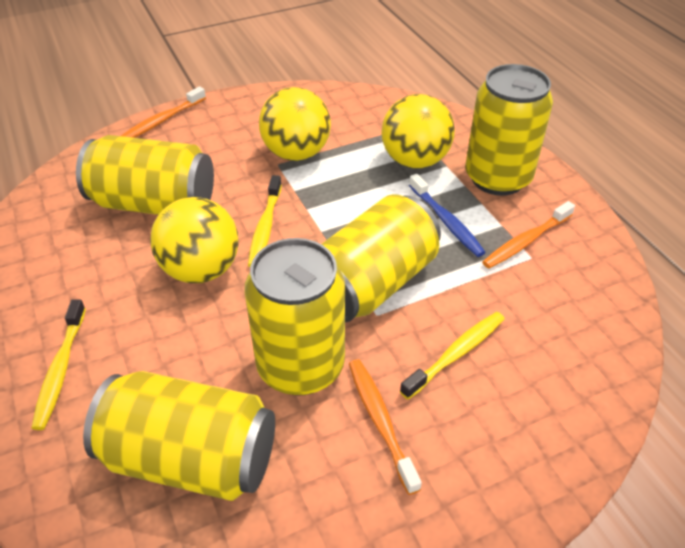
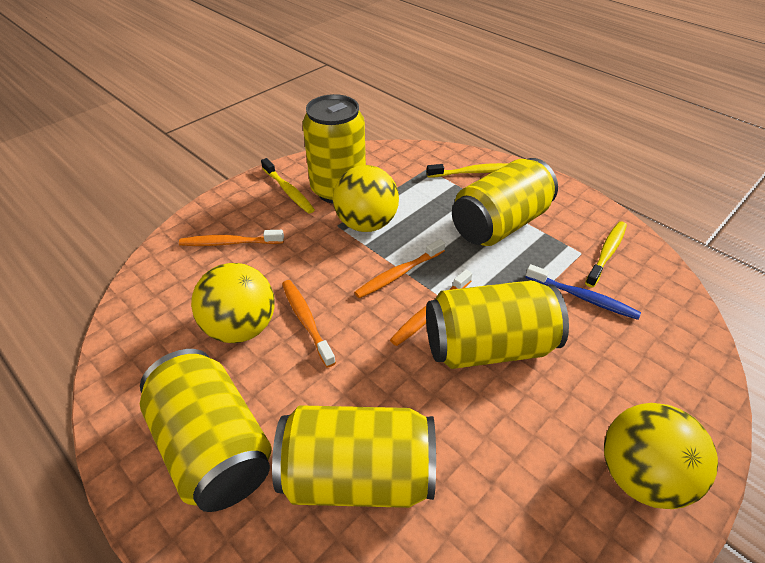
orange toothbrush: 3 -> 4

